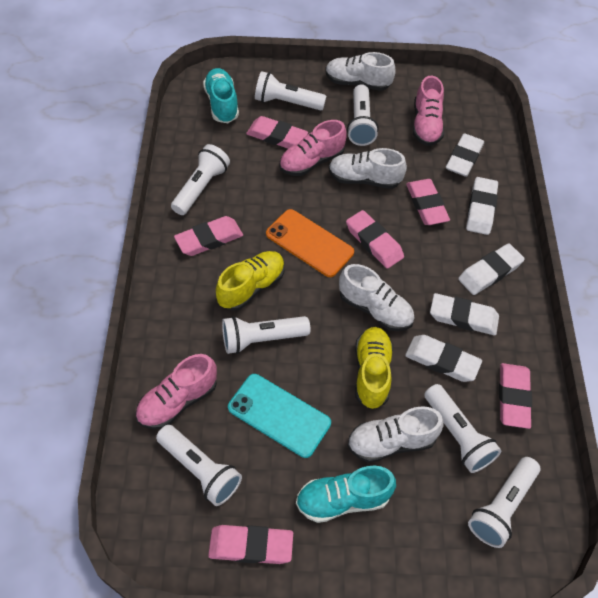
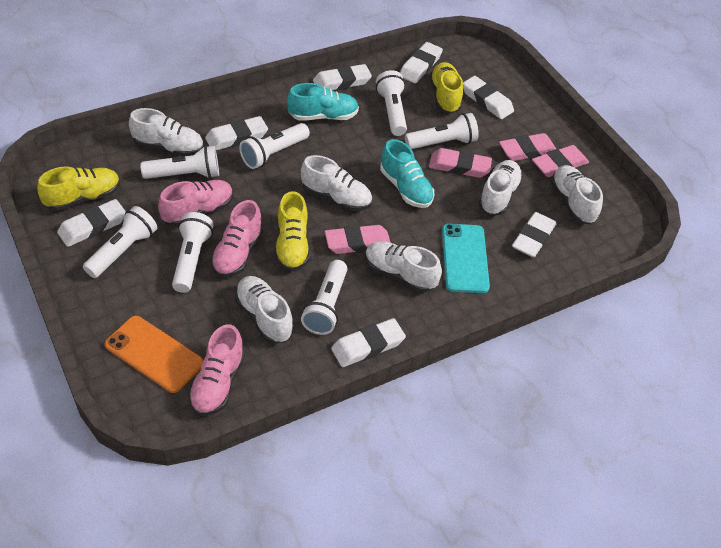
pink eraser: 6 -> 4
white eraser: 5 -> 7
white shoe: 4 -> 6
yellow shoe: 2 -> 3

